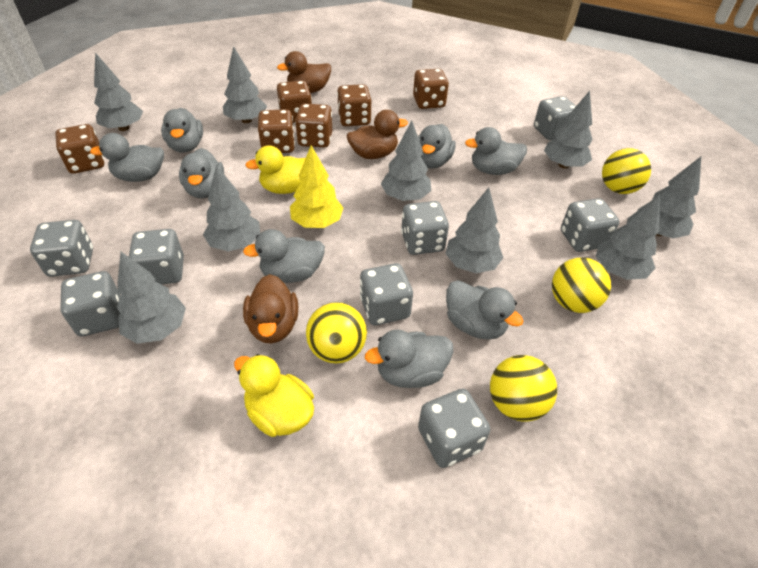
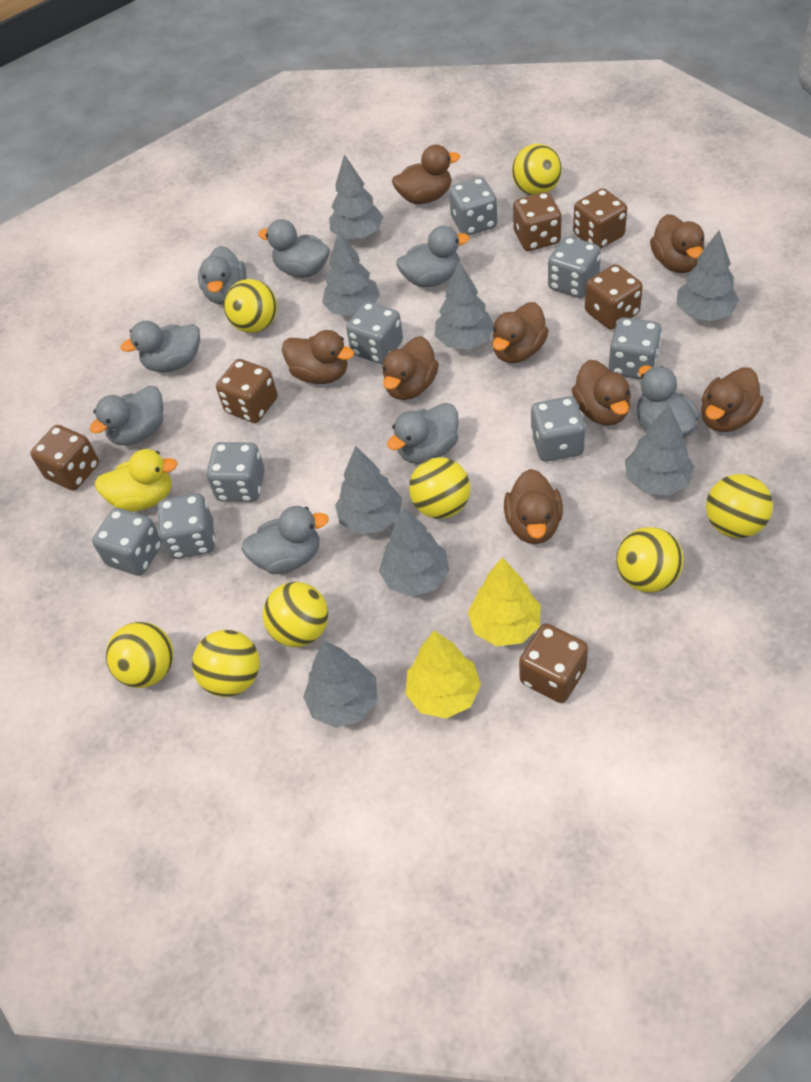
brown duck: 3 -> 8
grey tree: 9 -> 8
yellow ball: 4 -> 8
yellow duck: 2 -> 1
yellow tree: 1 -> 2

